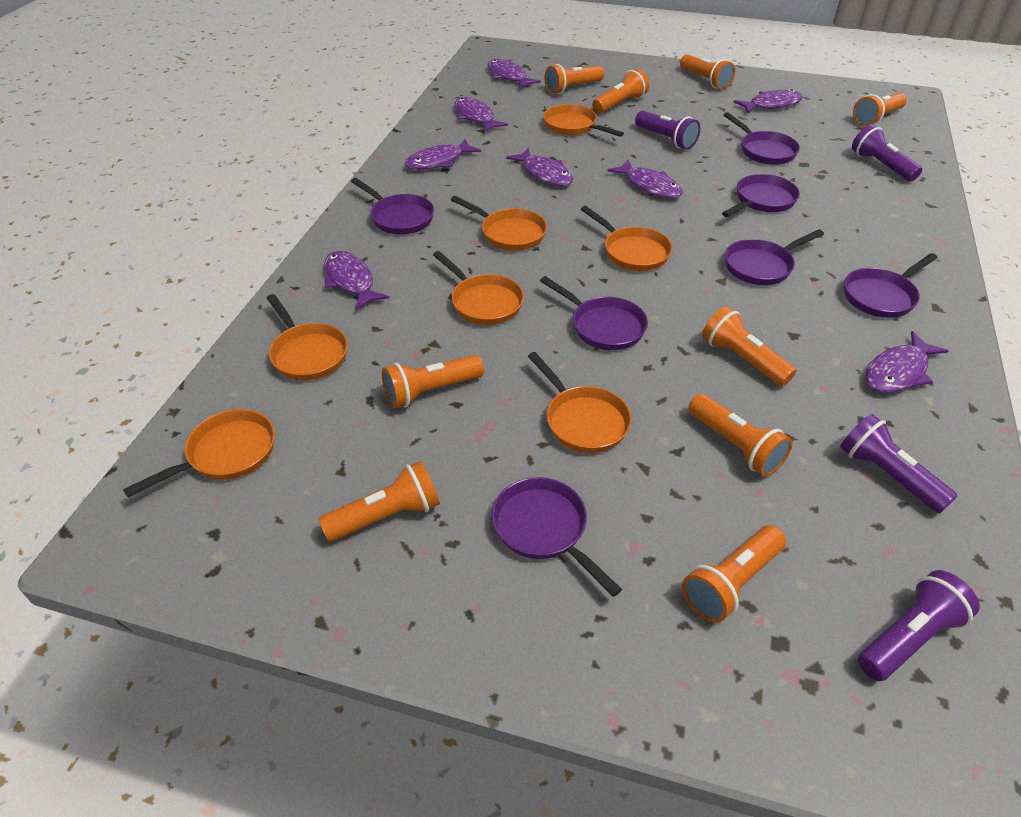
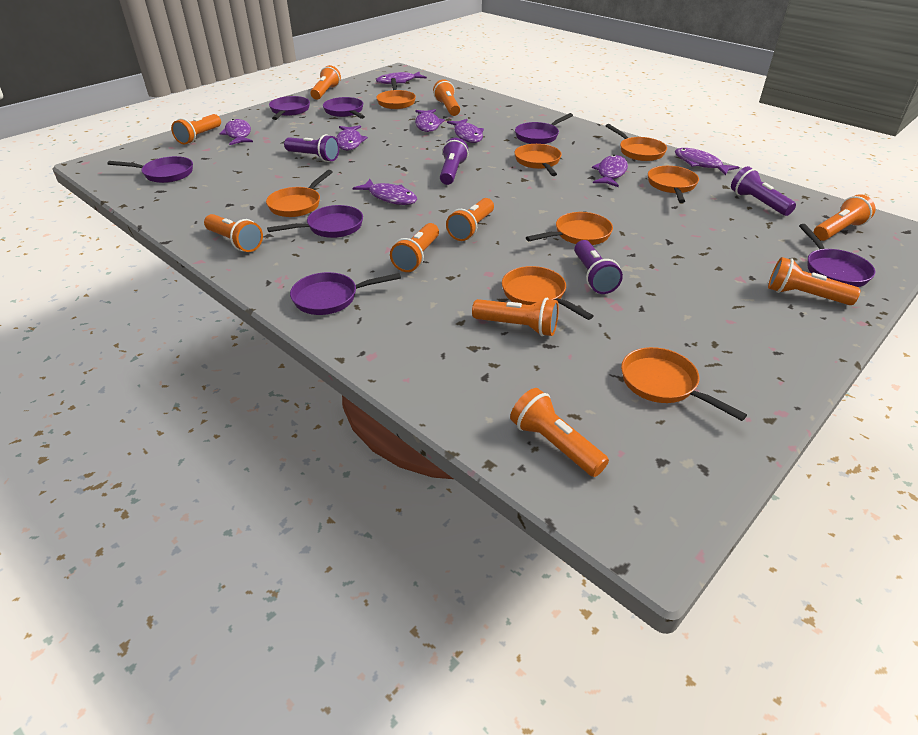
orange flashlight: 9 -> 10
orange pan: 7 -> 8

